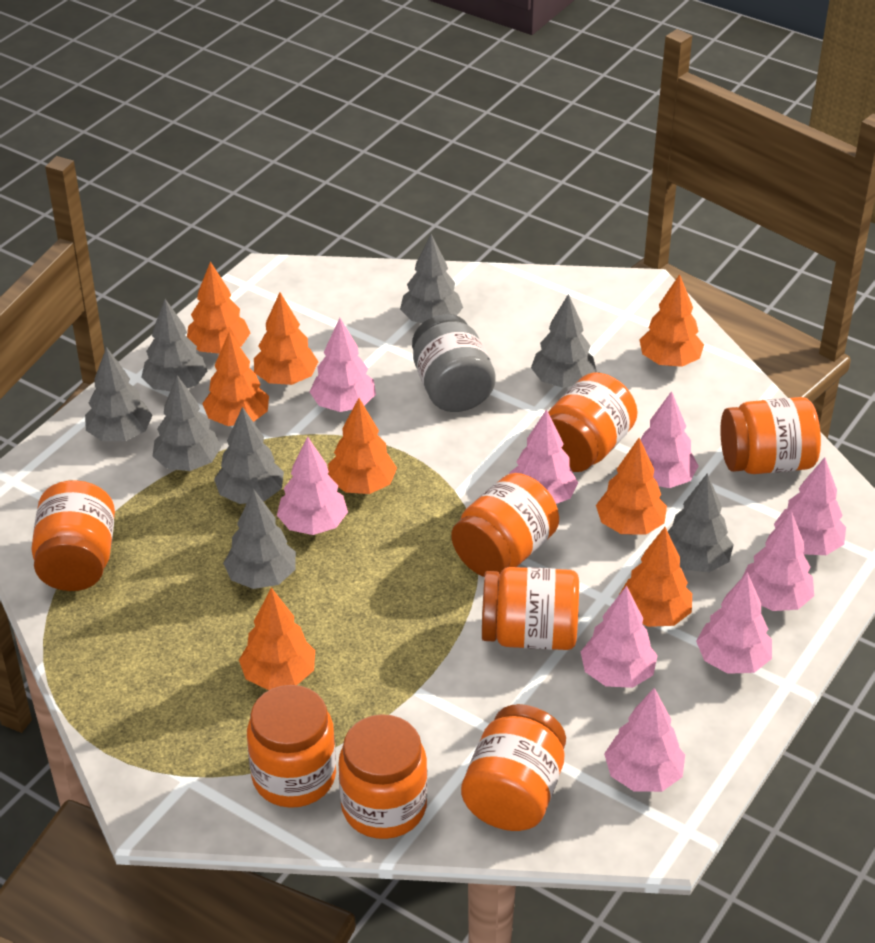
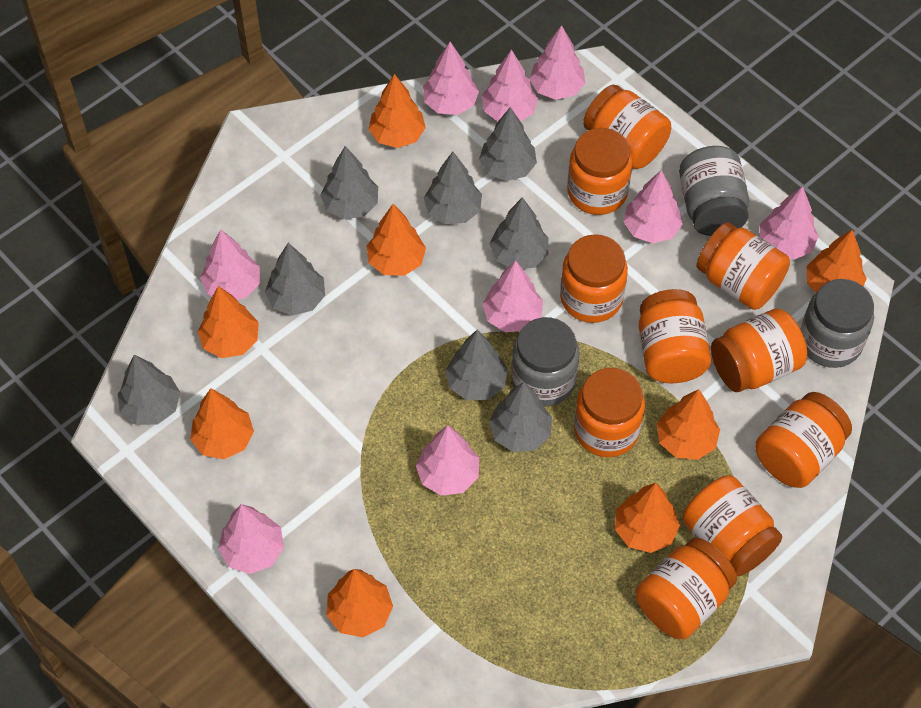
grey jar: 1 -> 3
orange jar: 8 -> 10

